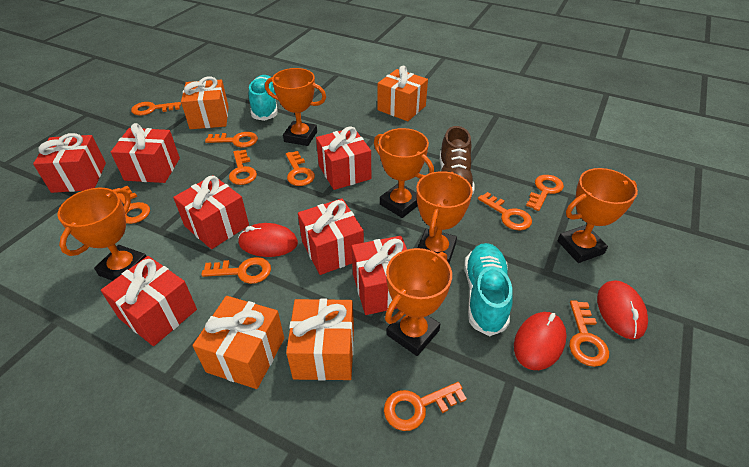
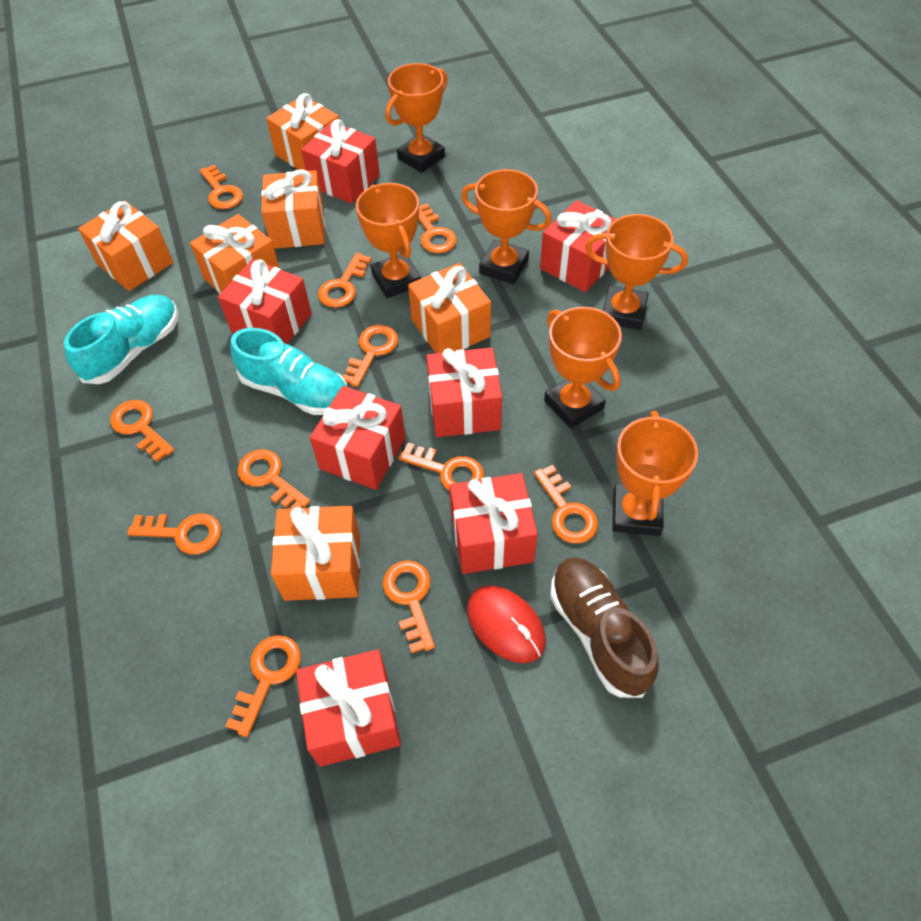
orange gift: 4 -> 6
orange key: 10 -> 11
red mouse: 3 -> 1

